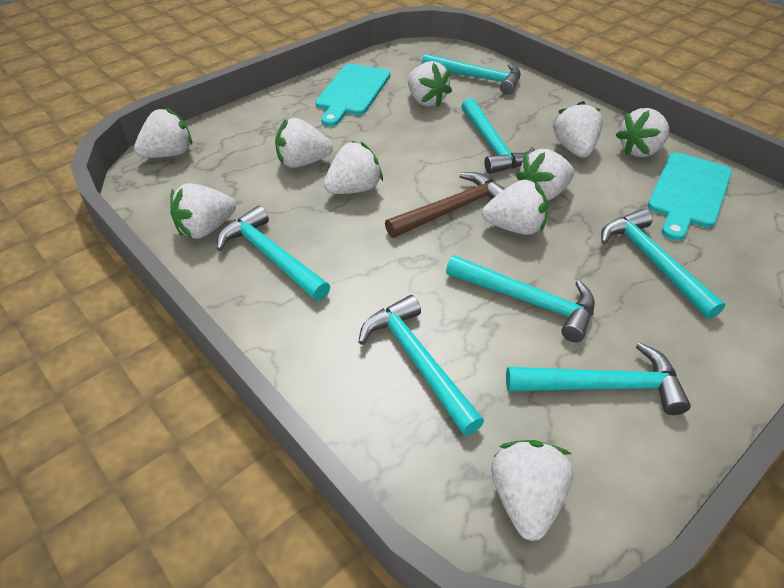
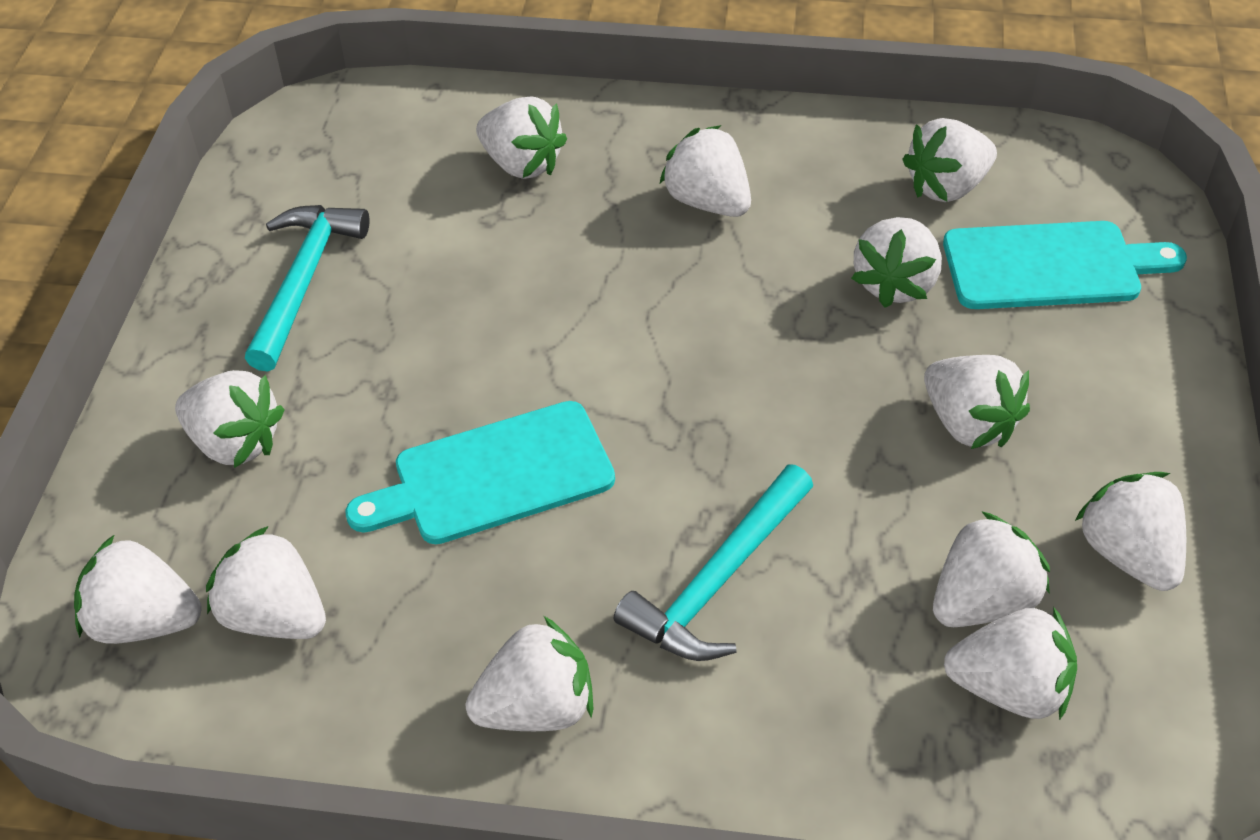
brown hammer: 1 -> 0
turquoise hammer: 7 -> 2
white strawberry: 10 -> 12

